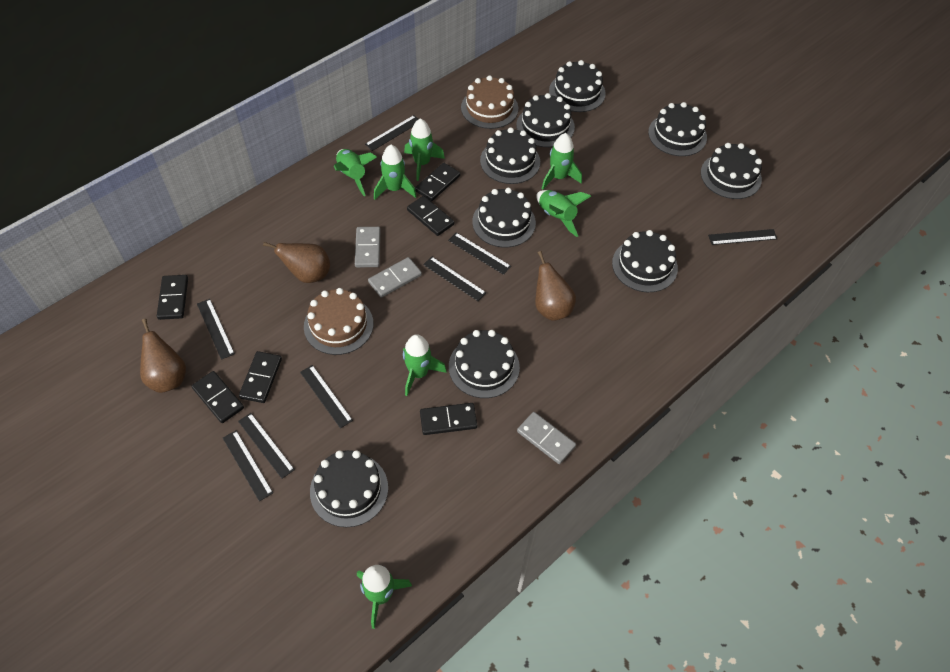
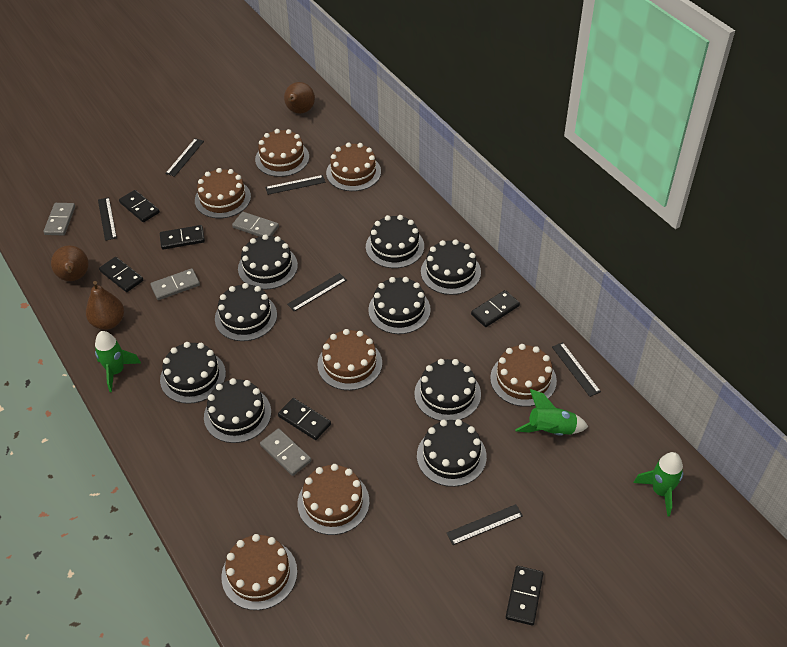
black ruler: 8 -> 6
brown cake: 2 -> 7
green rocket: 7 -> 3
grey domino: 3 -> 4

